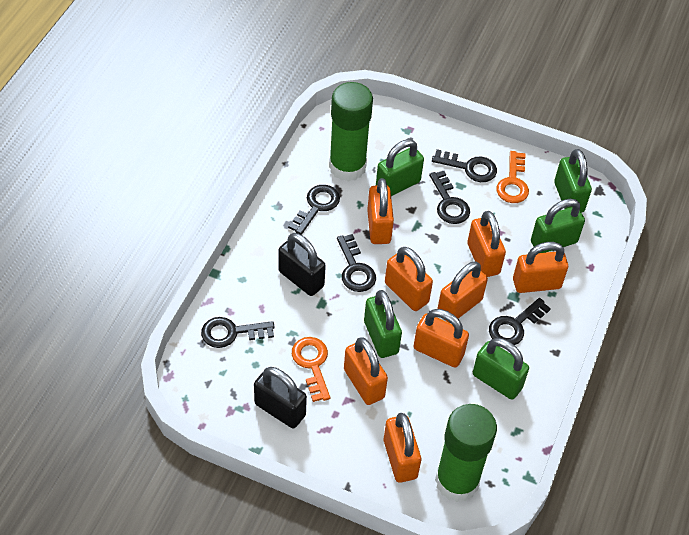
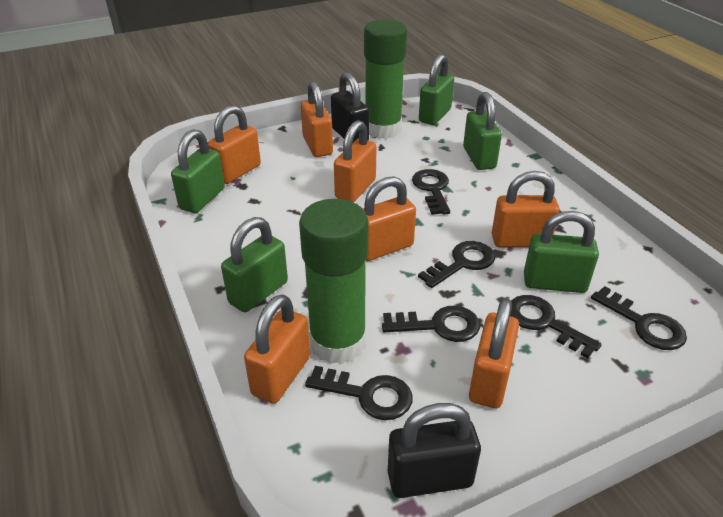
orange key: 2 -> 0
orange padlock: 8 -> 7

